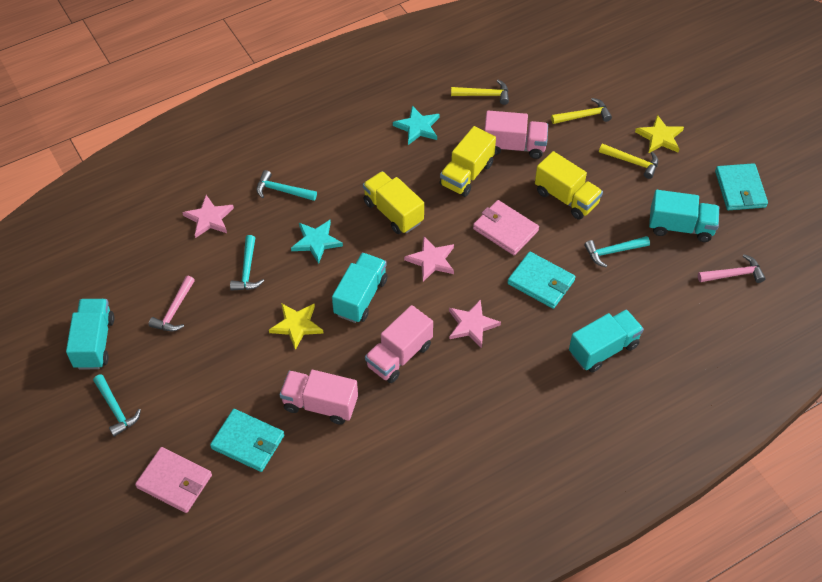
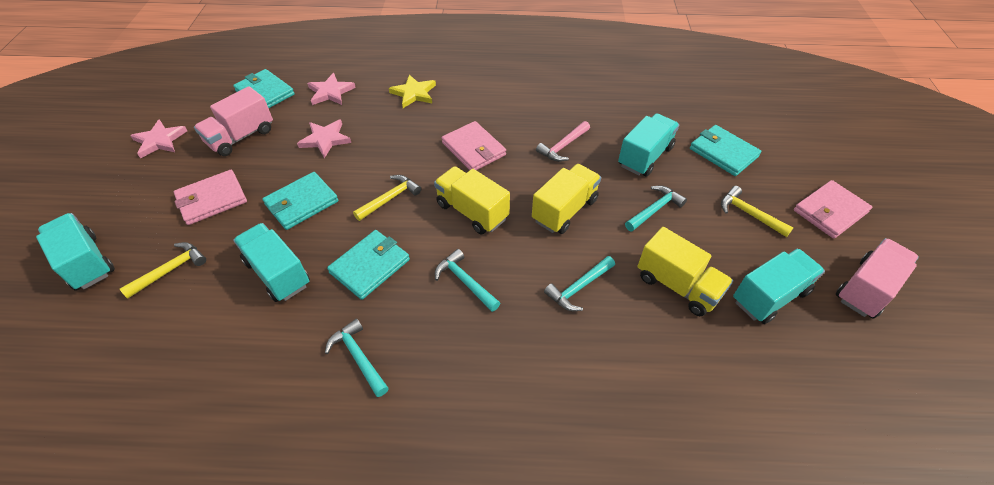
pink hammer: 2 -> 1
pink truck: 3 -> 2
pink wallet: 2 -> 3
turquoise star: 2 -> 0
turquoise wallet: 3 -> 4
yellow star: 2 -> 1

